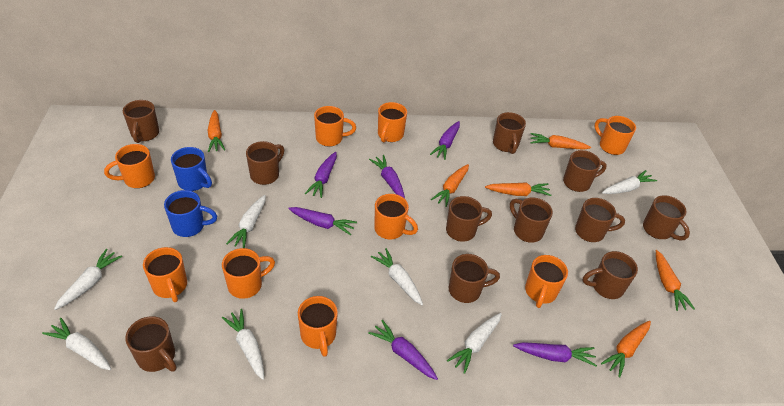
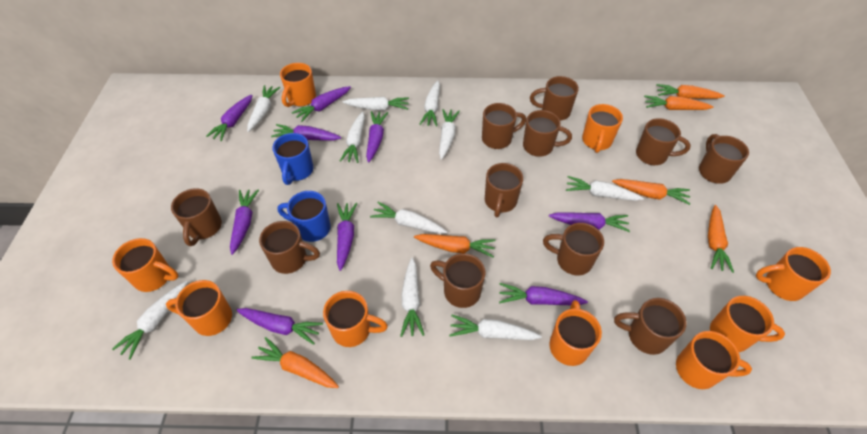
purple carrot: 6 -> 9
white carrot: 7 -> 10

